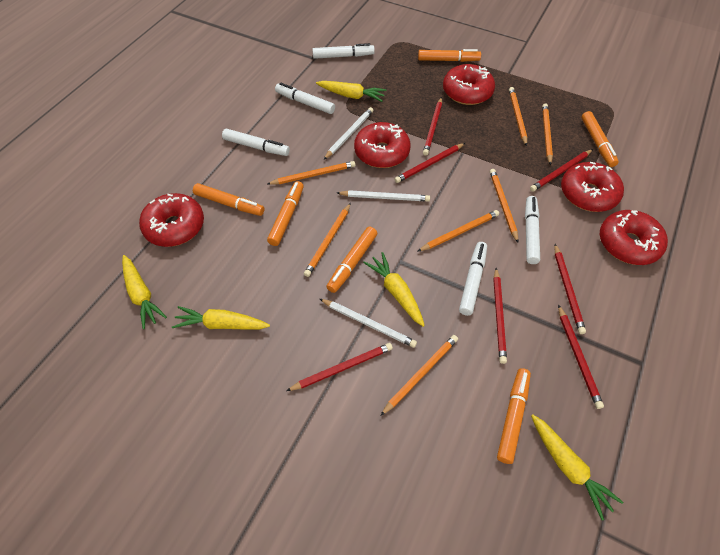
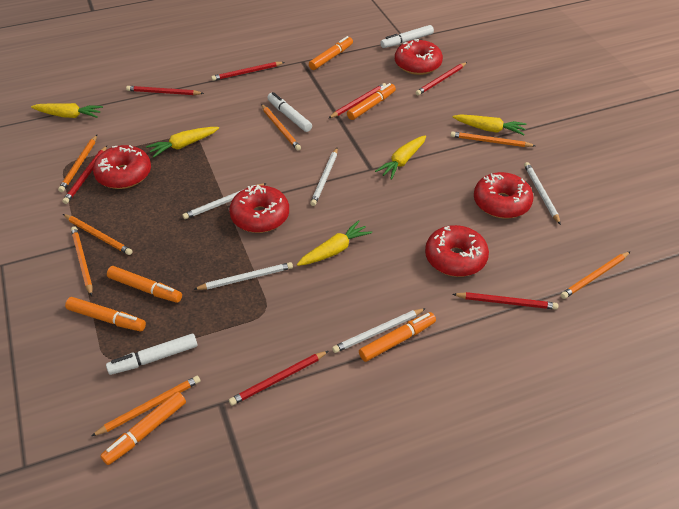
white marker: 5 -> 3
white pencil: 3 -> 5

